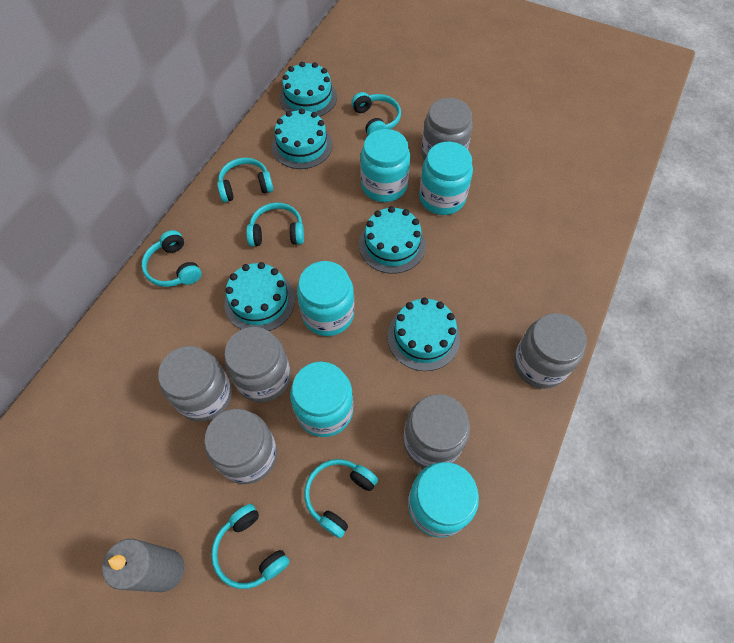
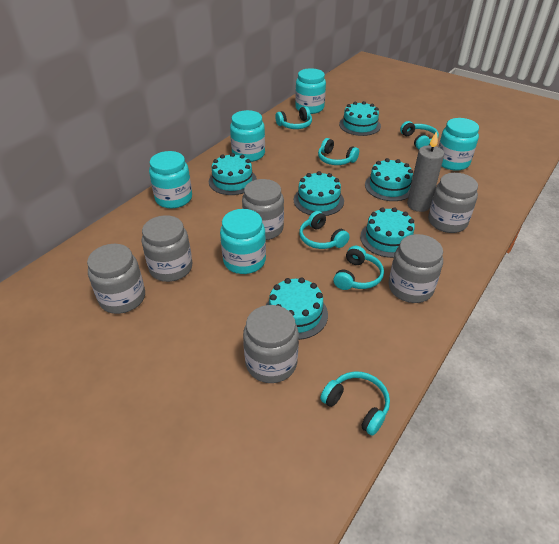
turquoise cake: 5 -> 6

